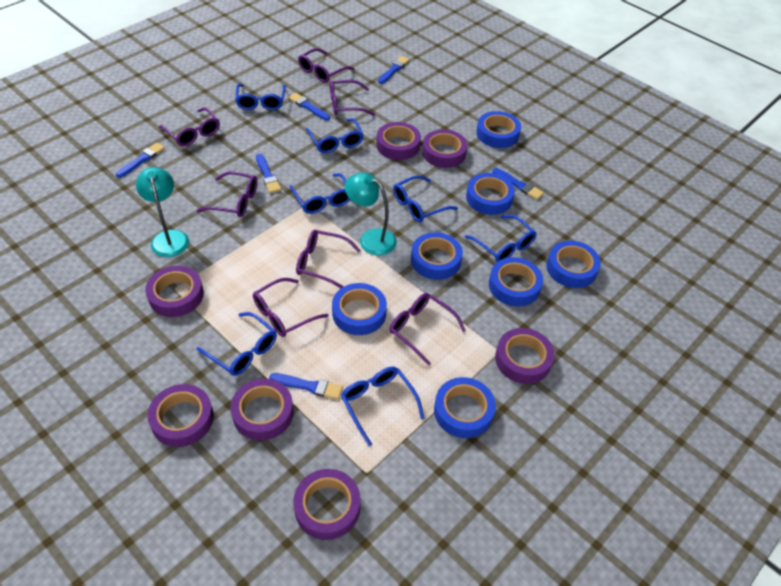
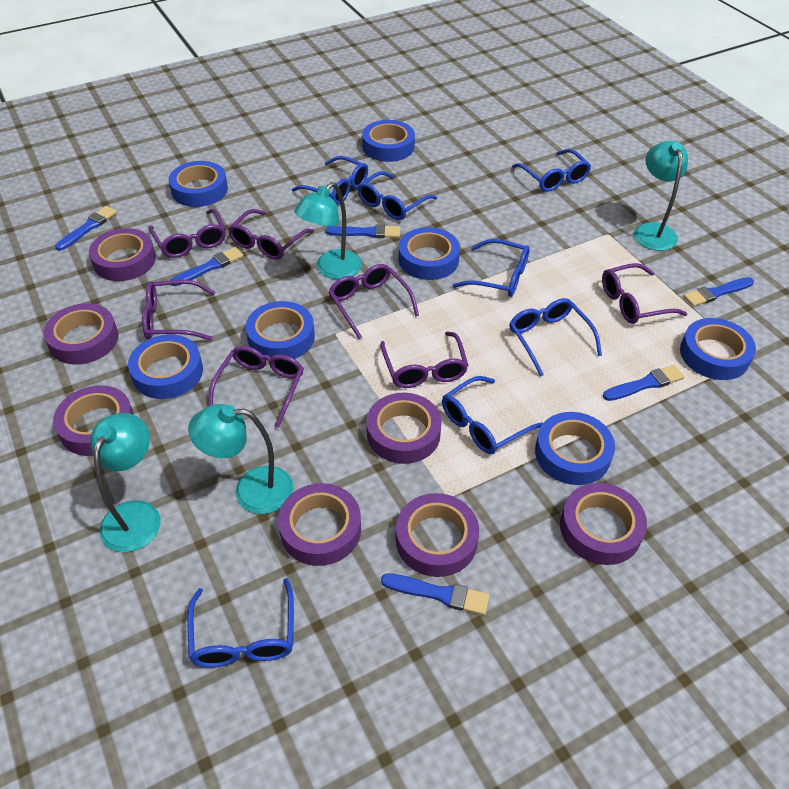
turquoise lamp: 2 -> 4

